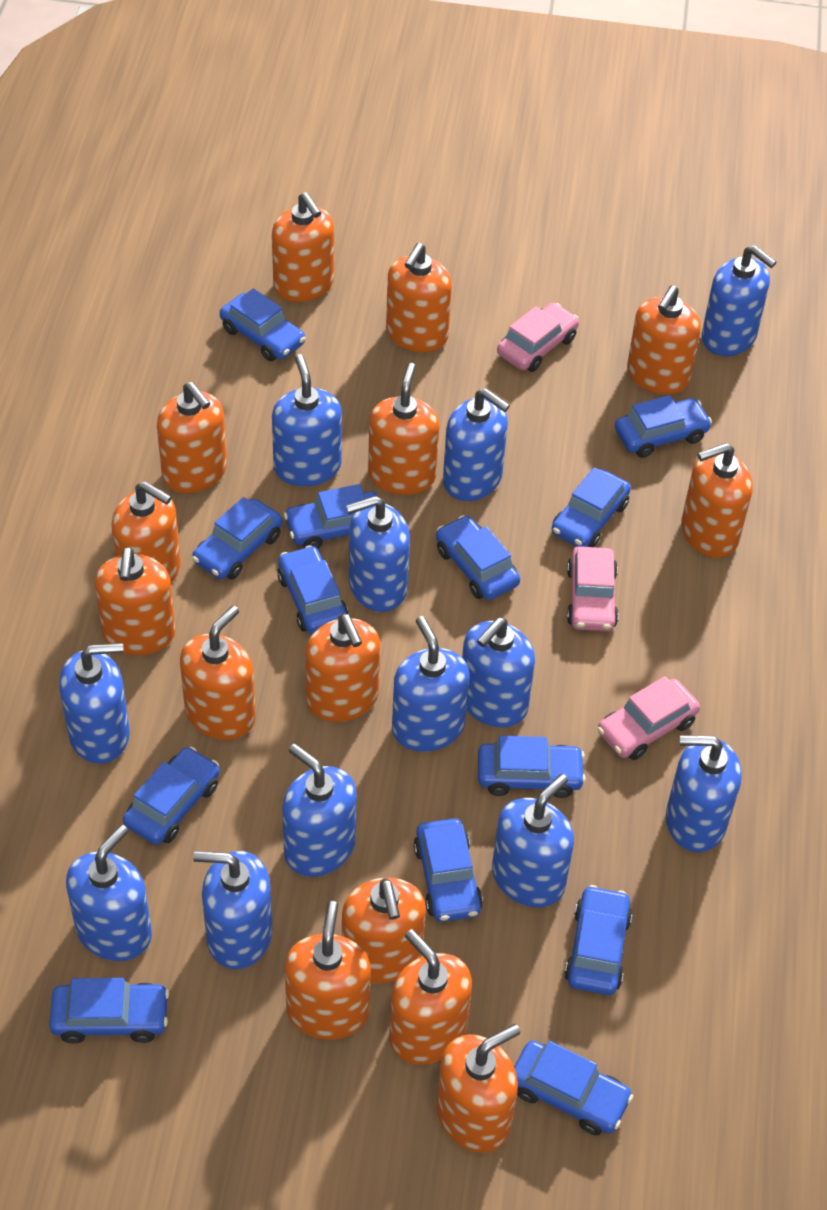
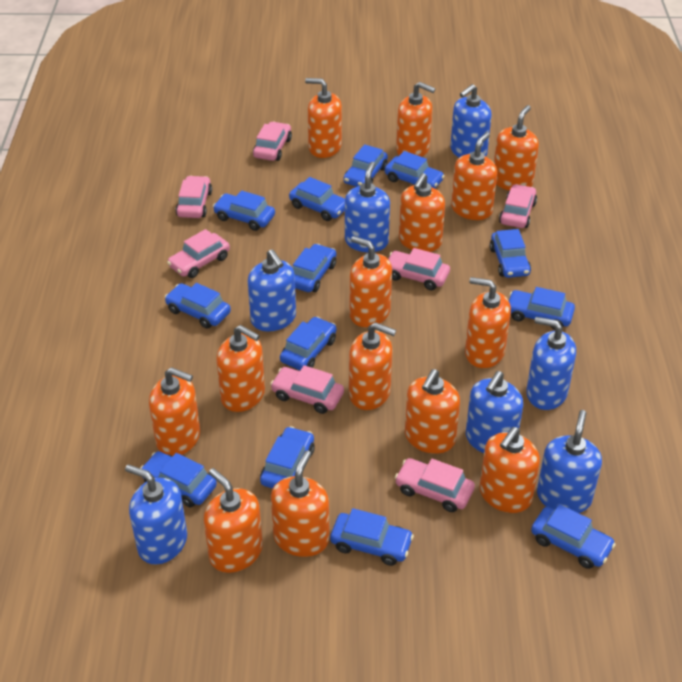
blue soap dispenser: 12 -> 7
pink car: 3 -> 7

